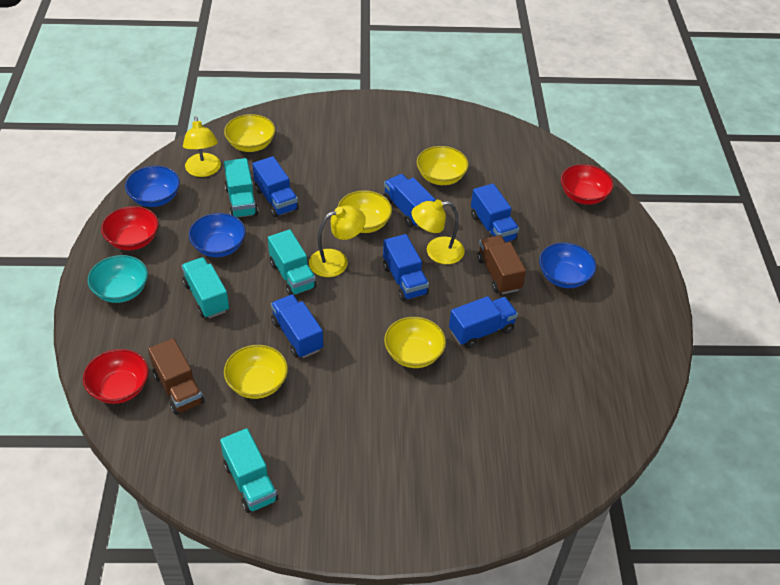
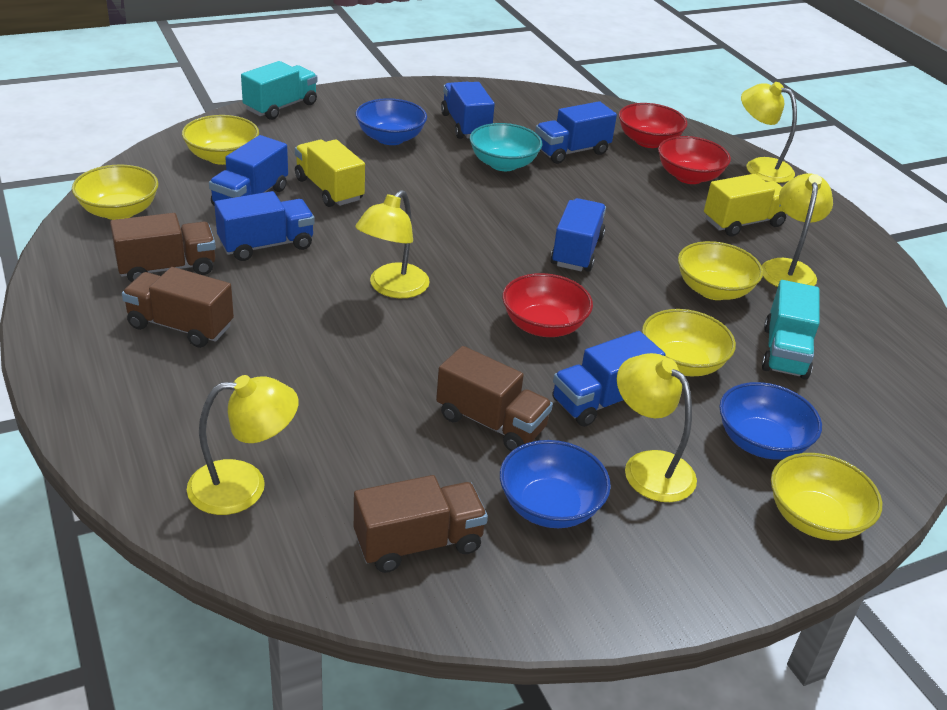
brown truck: 2 -> 4
turquoise truck: 4 -> 2
yellow lamp: 3 -> 5
yellow truck: 0 -> 2

